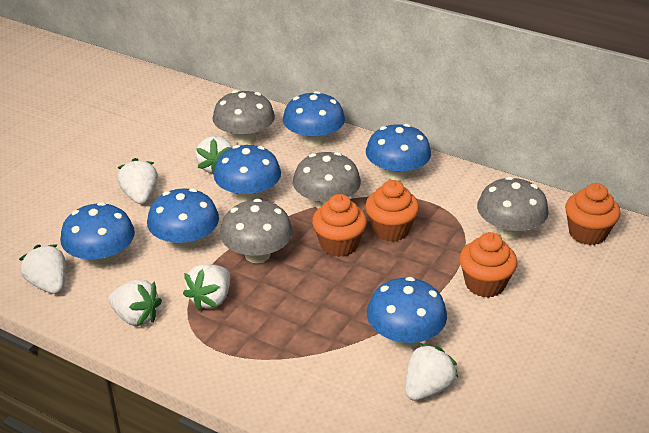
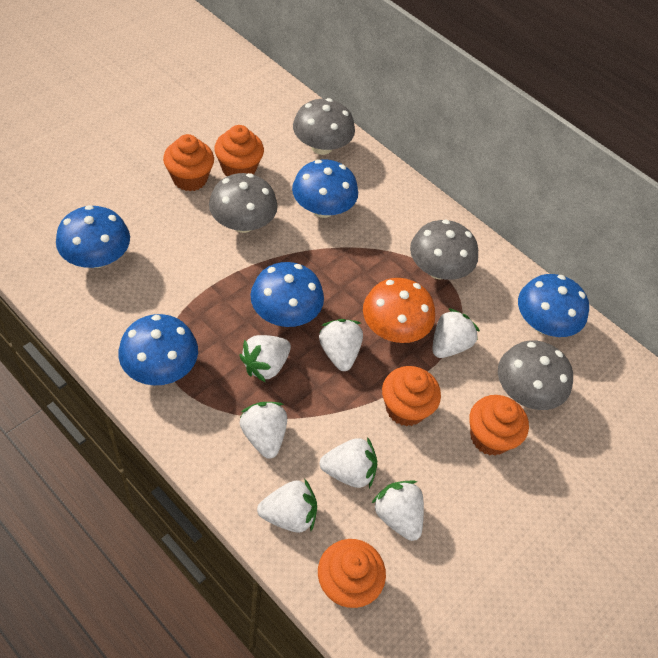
blue mushroom: 6 -> 5
orange cupcake: 4 -> 5
orange mushroom: 0 -> 1
white strawberry: 6 -> 7

